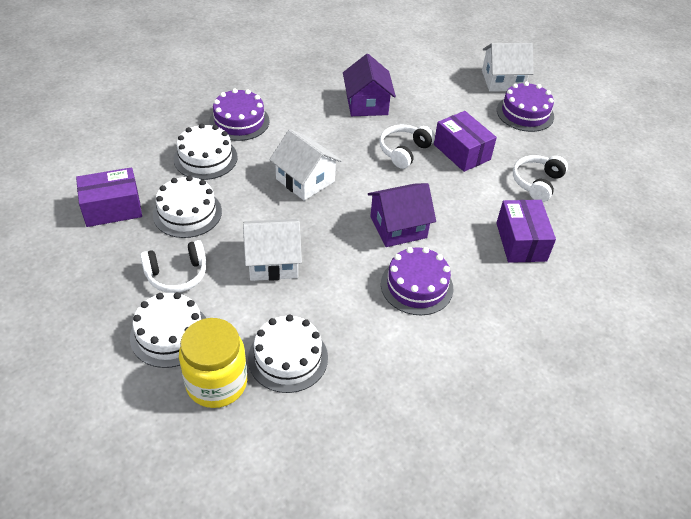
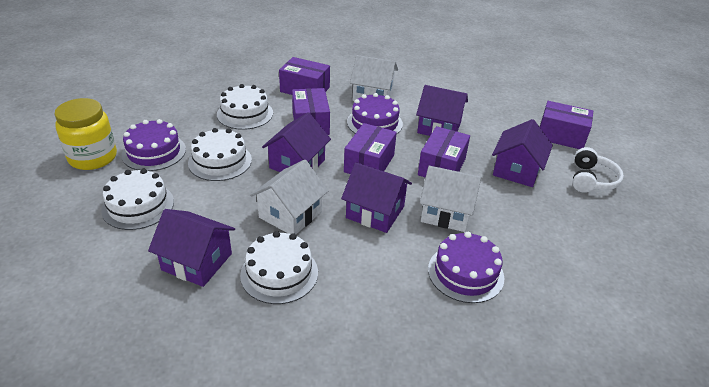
purple box: 3 -> 5
purple house: 2 -> 5
white headphones: 3 -> 1

